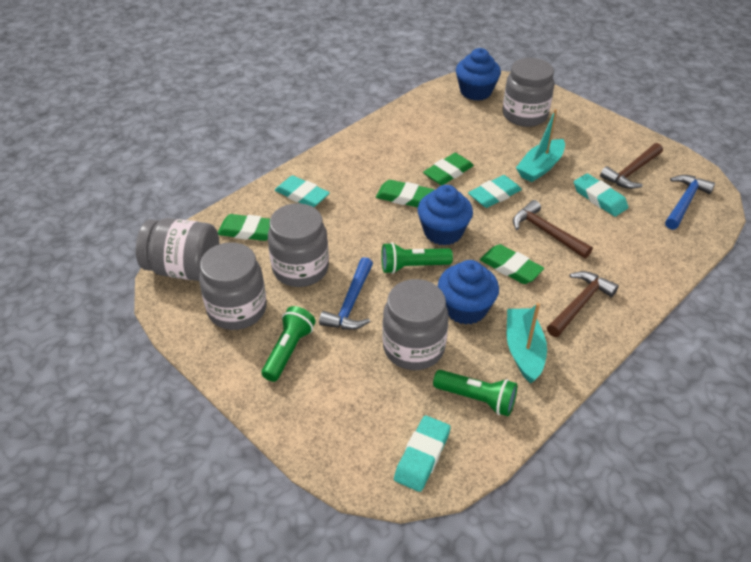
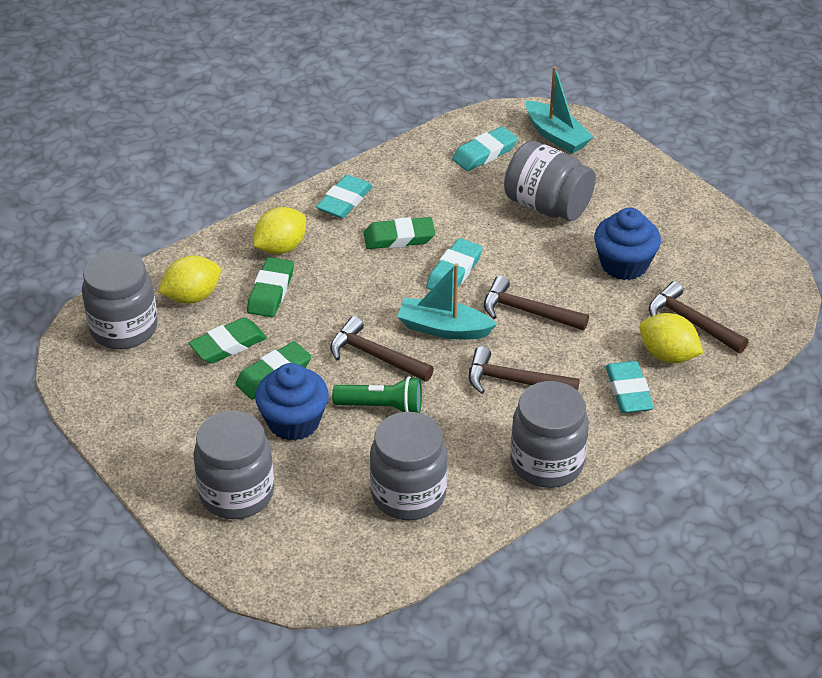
blue cupcake: 3 -> 2
blue hammer: 2 -> 0
brown hammer: 3 -> 4
green flashlight: 3 -> 1
yellow lemon: 0 -> 3

